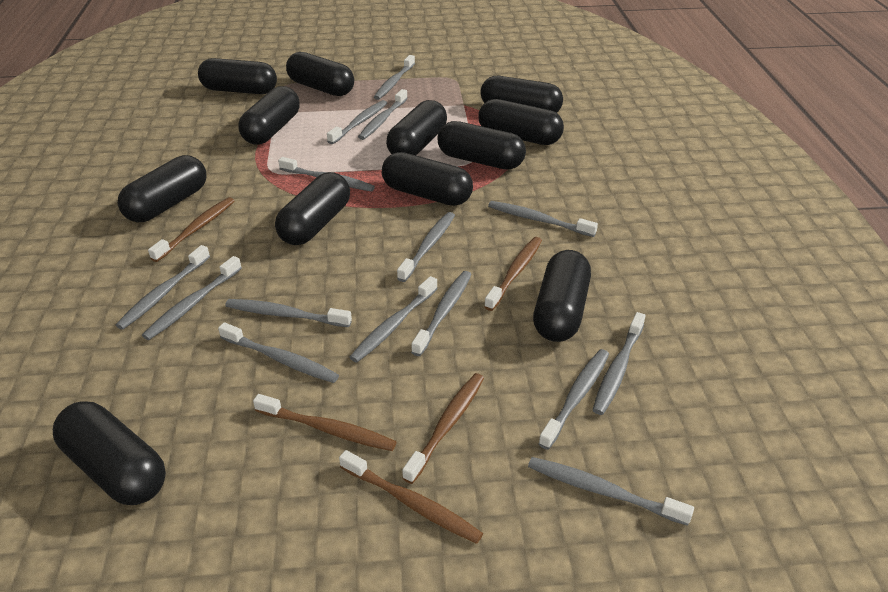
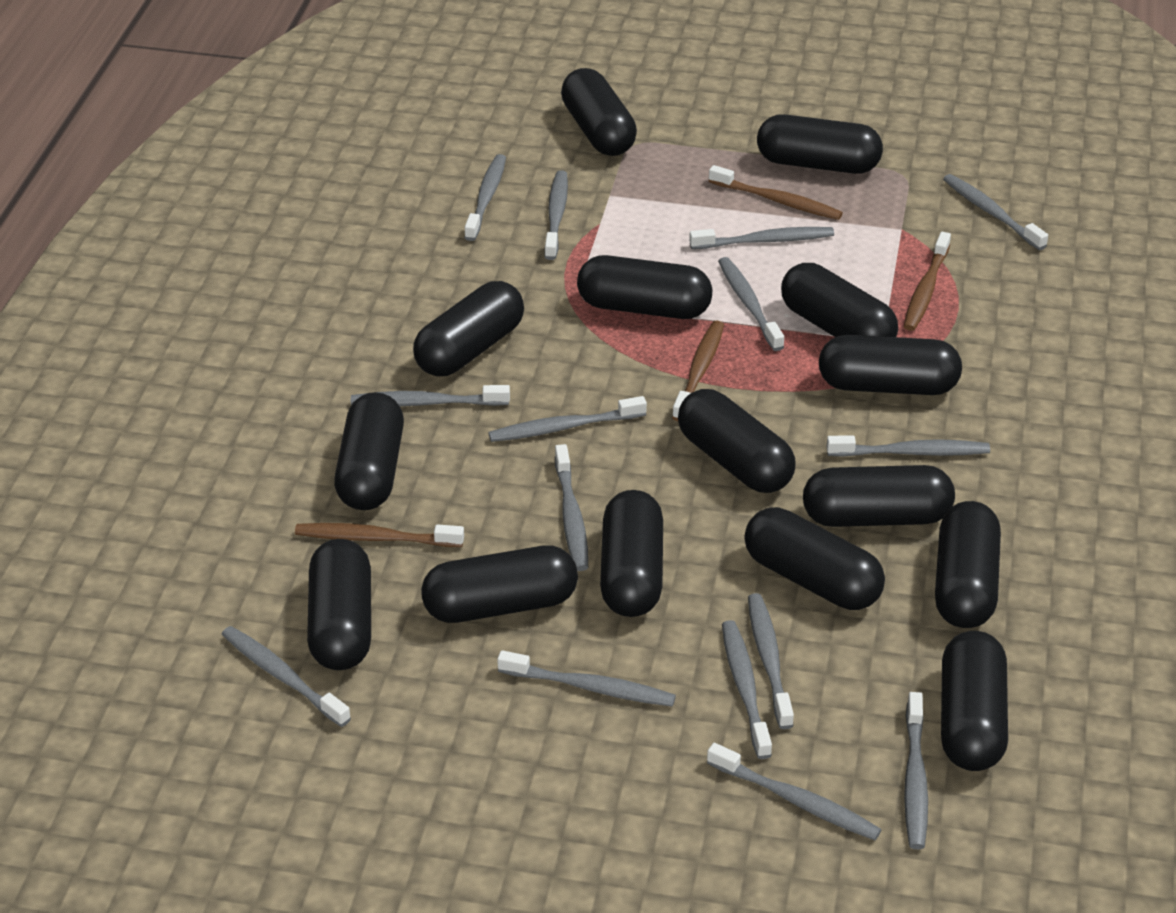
black capsule: 12 -> 15
brown toothbrush: 5 -> 4

